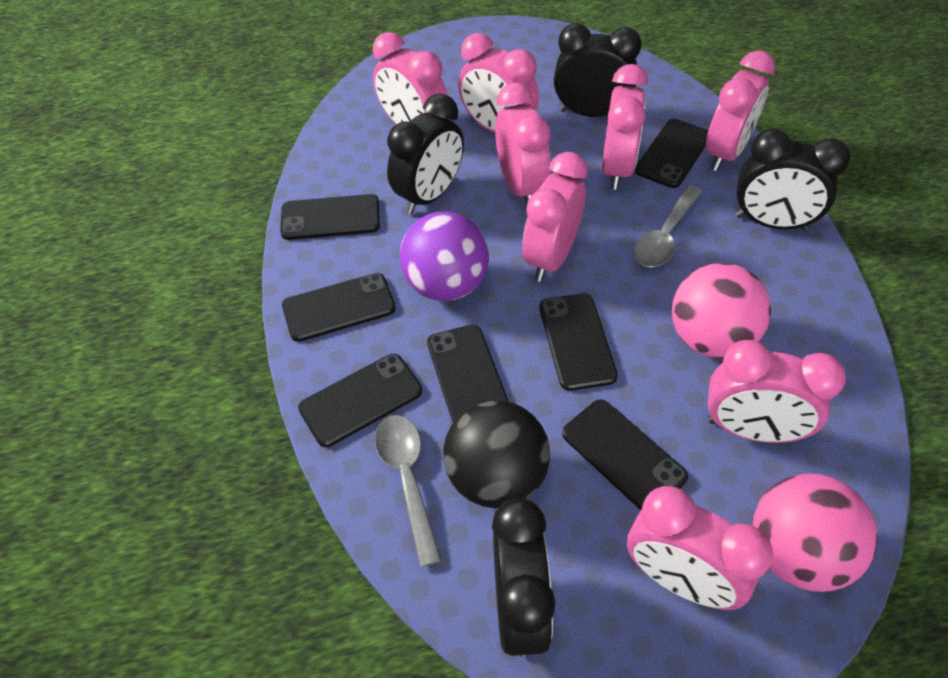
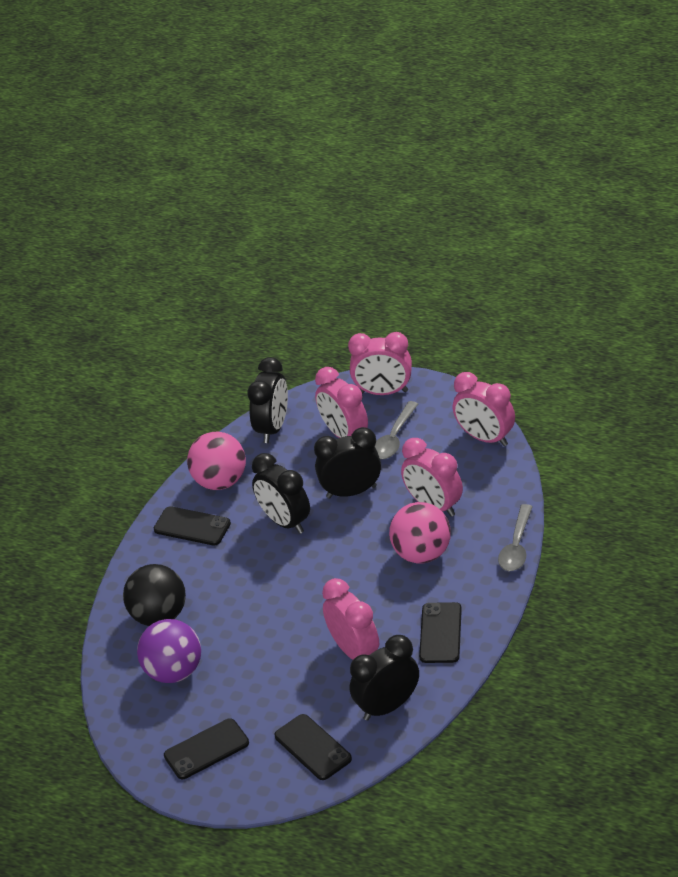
black phone: 7 -> 4
pink clock: 8 -> 5

